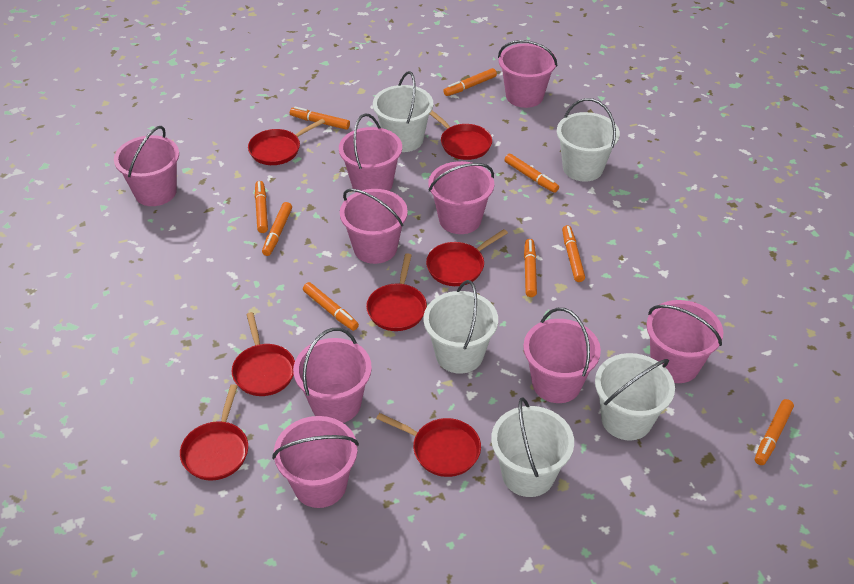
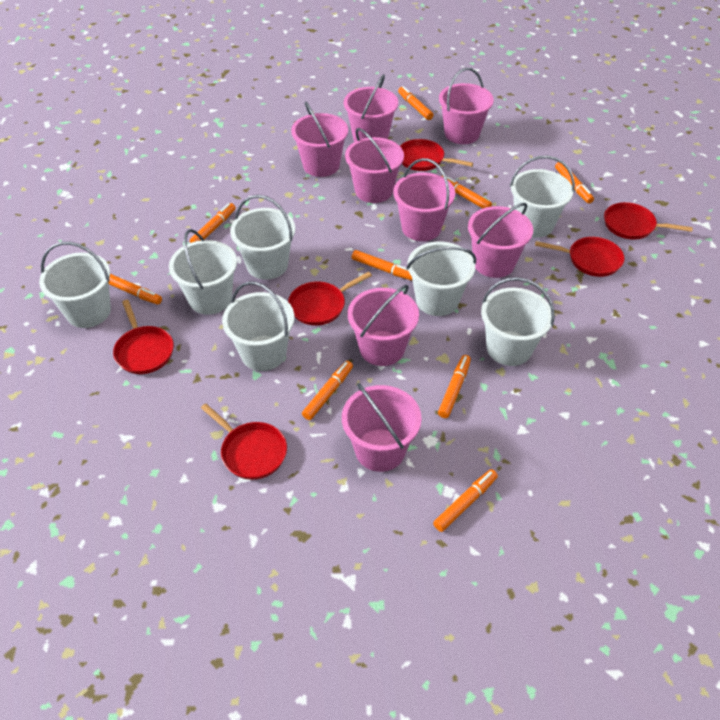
pink bucket: 9 -> 8
red pan: 7 -> 6
white bucket: 5 -> 7

